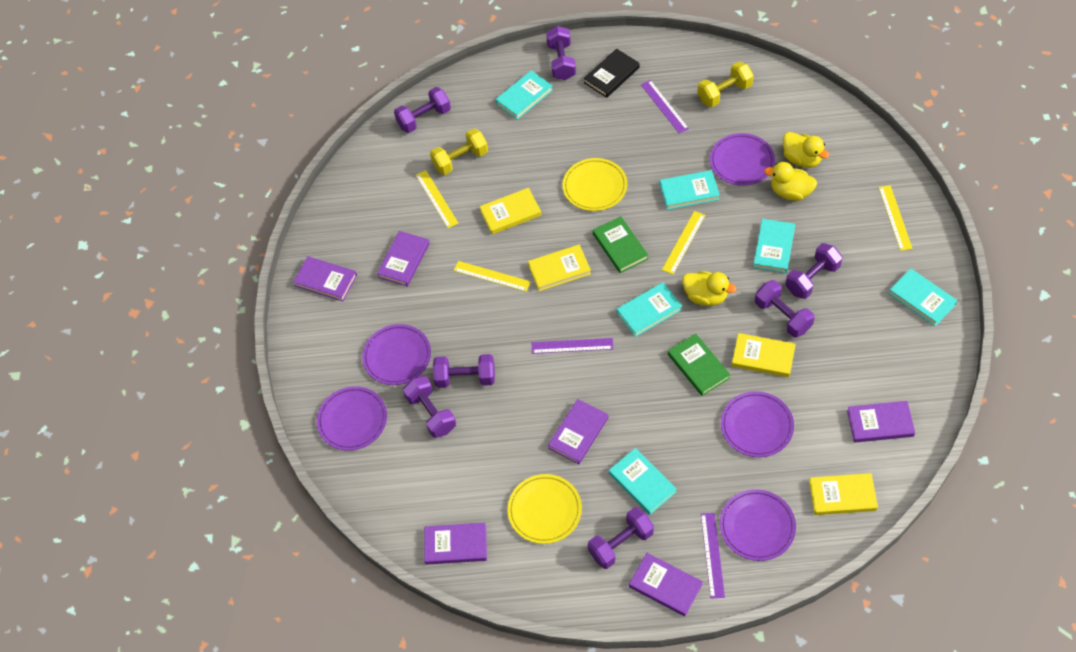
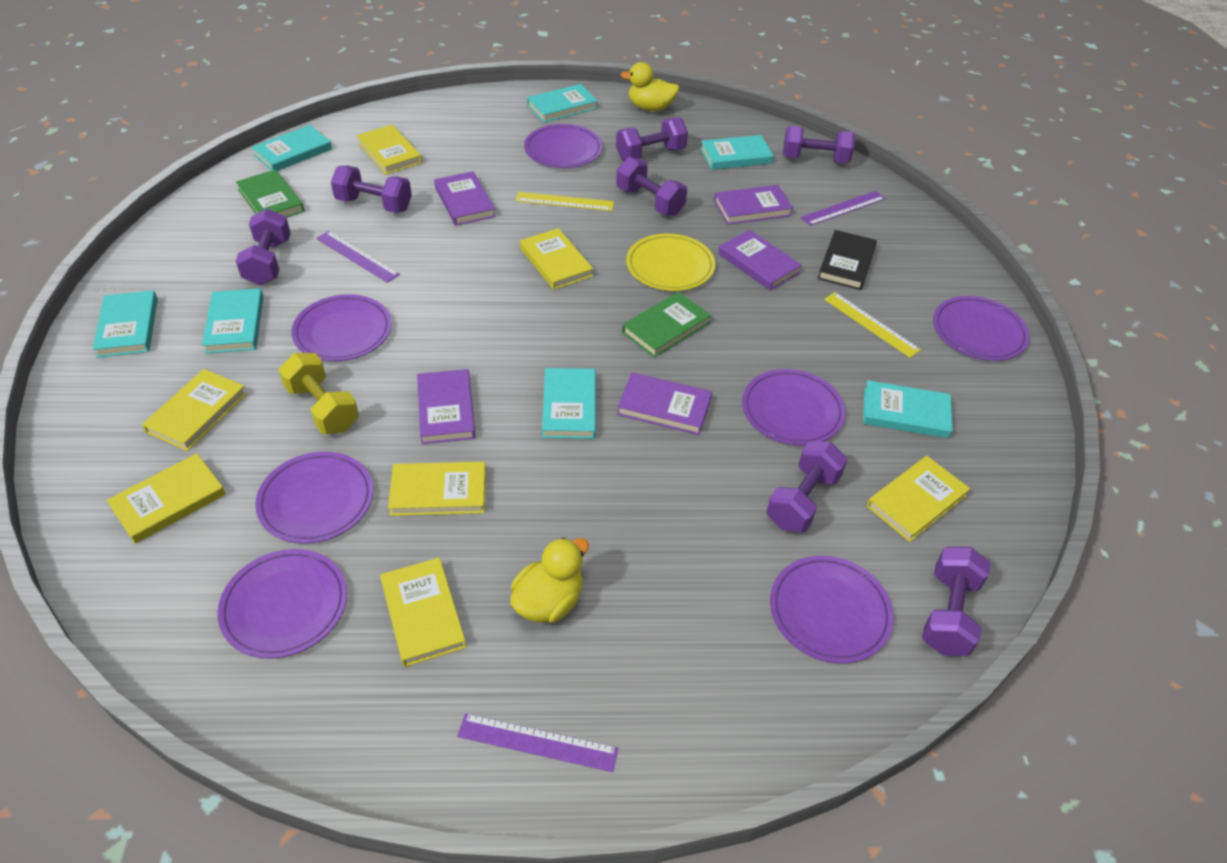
purple book: 6 -> 5
purple plate: 5 -> 7
turquoise book: 6 -> 7
yellow book: 4 -> 7
yellow duck: 3 -> 2
yellow dumbbell: 2 -> 1
yellow plate: 2 -> 1
yellow ruler: 4 -> 2

